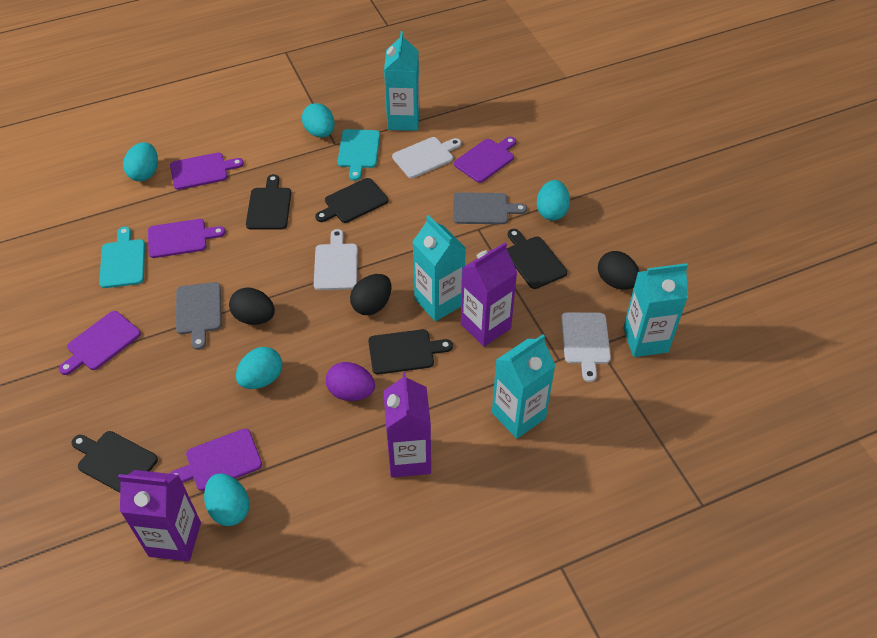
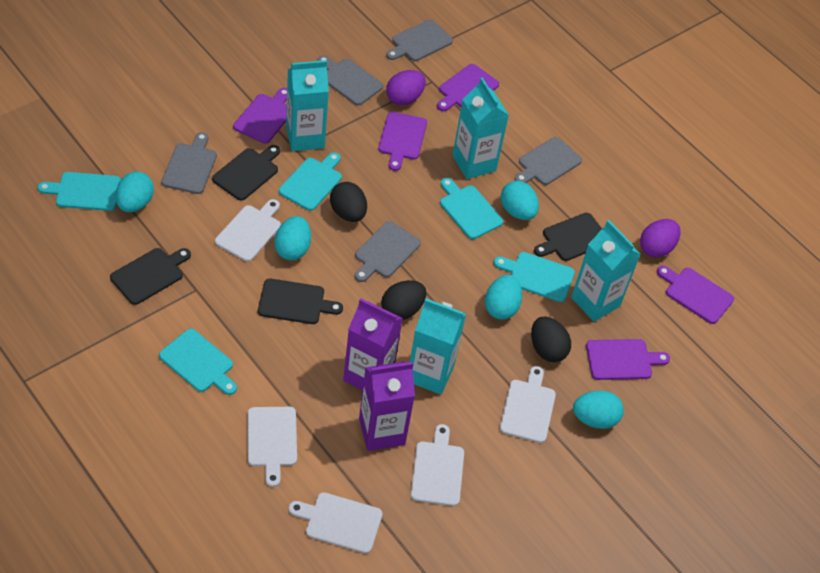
black cutting board: 5 -> 4
grey cutting board: 2 -> 5
purple carton: 3 -> 2
purple egg: 1 -> 2
turquoise cutting board: 2 -> 5
white cutting board: 3 -> 5

